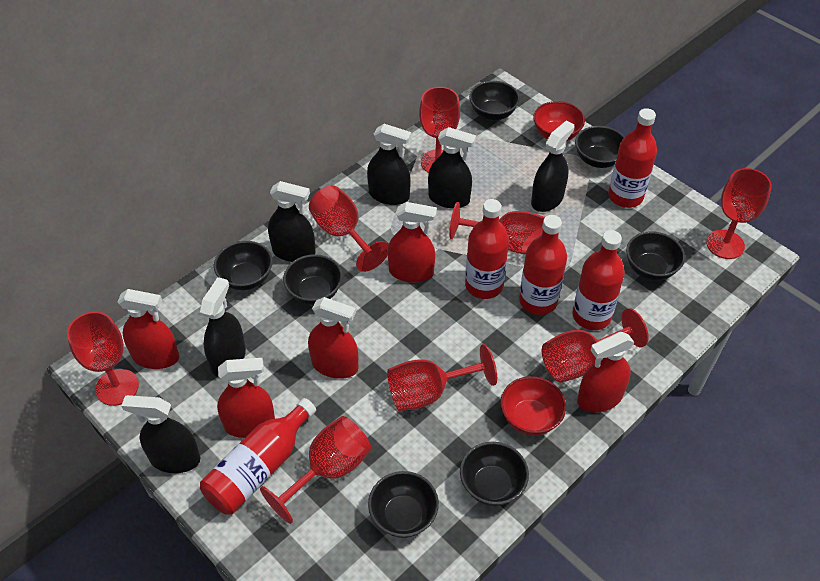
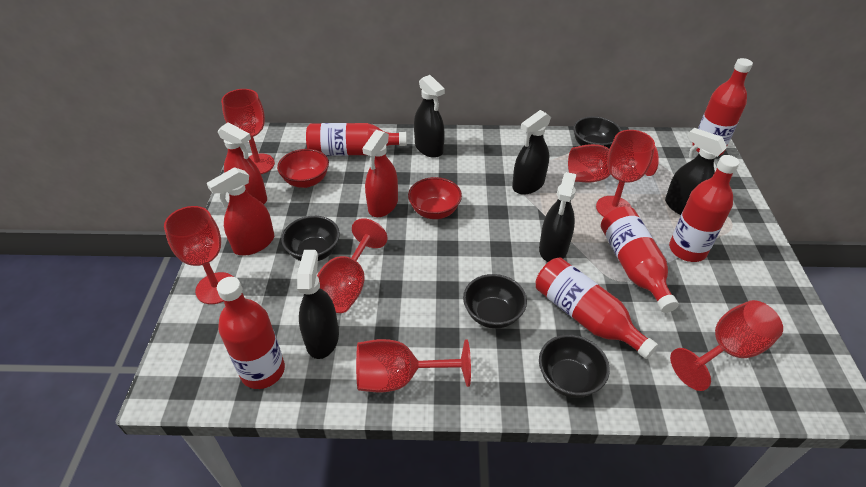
black bowl: 7 -> 4
black spray bottle: 6 -> 5
red bottle: 5 -> 6
red goblet: 8 -> 7
red spray bottle: 5 -> 3

